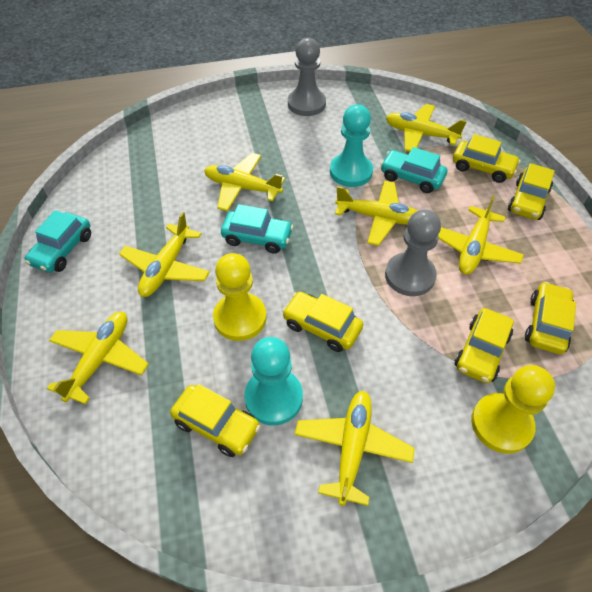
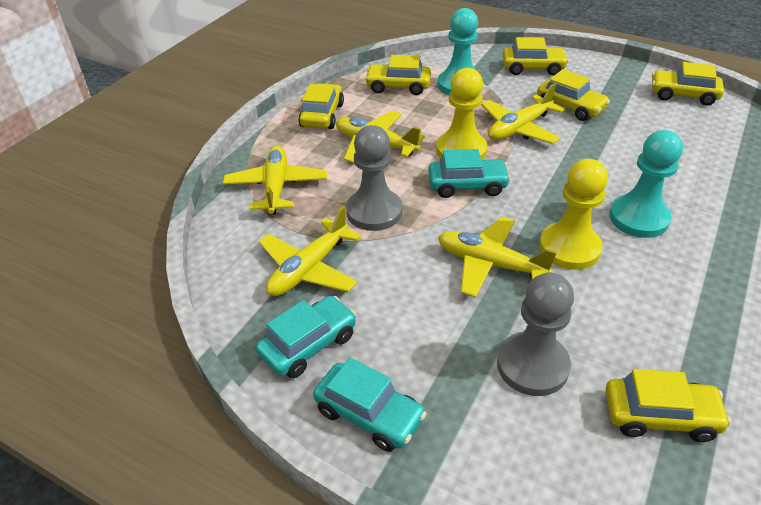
yellow plane: 7 -> 5

